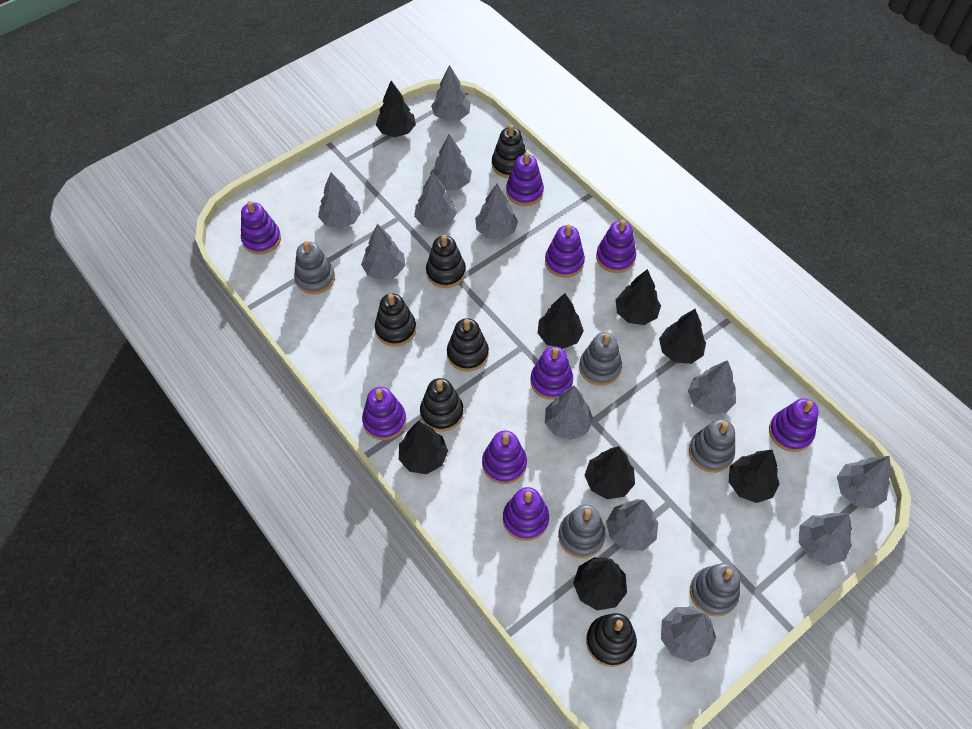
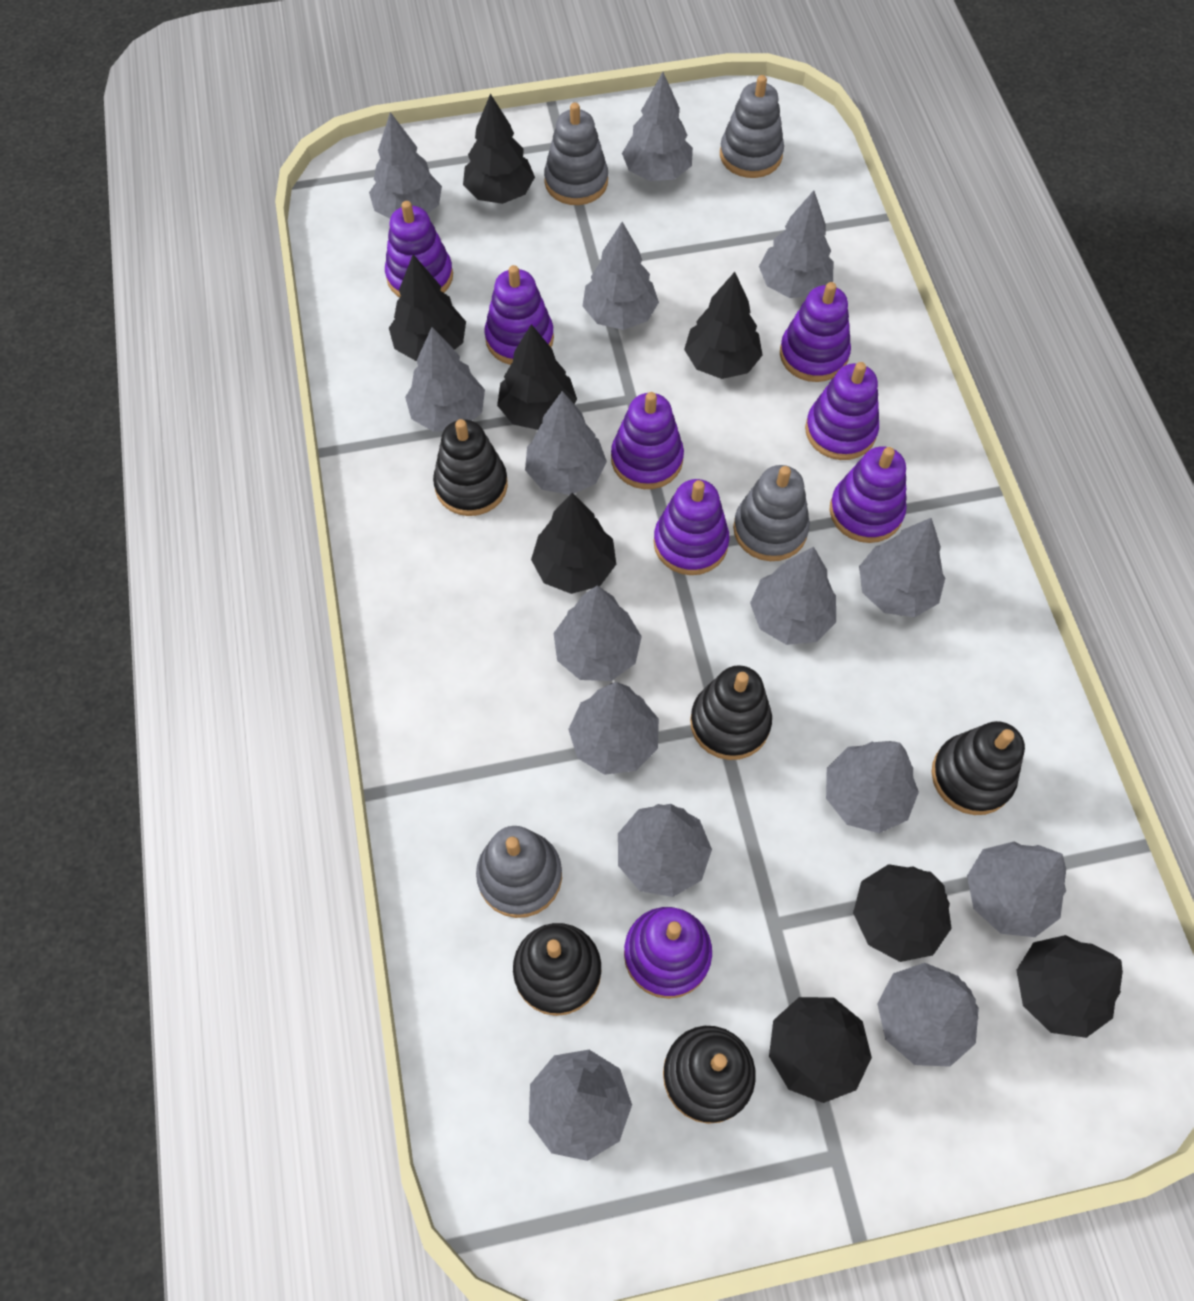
black stacking toy: 6 -> 5
grey stacking toy: 5 -> 4
grey tree: 12 -> 15
purple stacking toy: 9 -> 8

